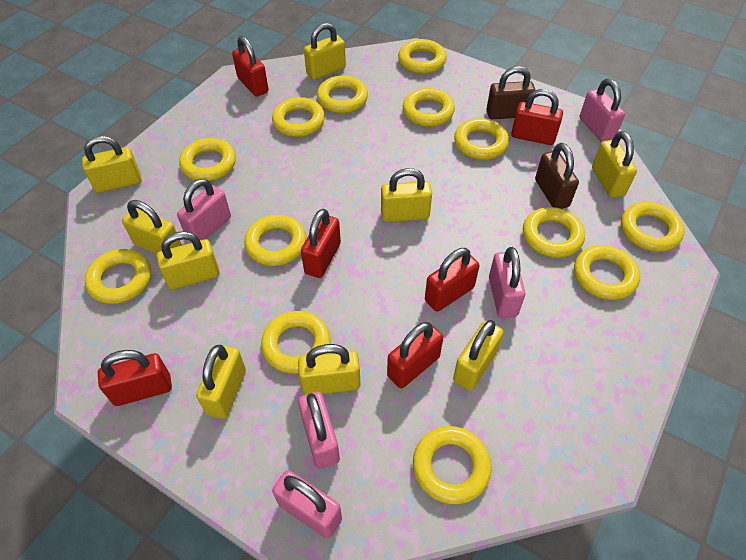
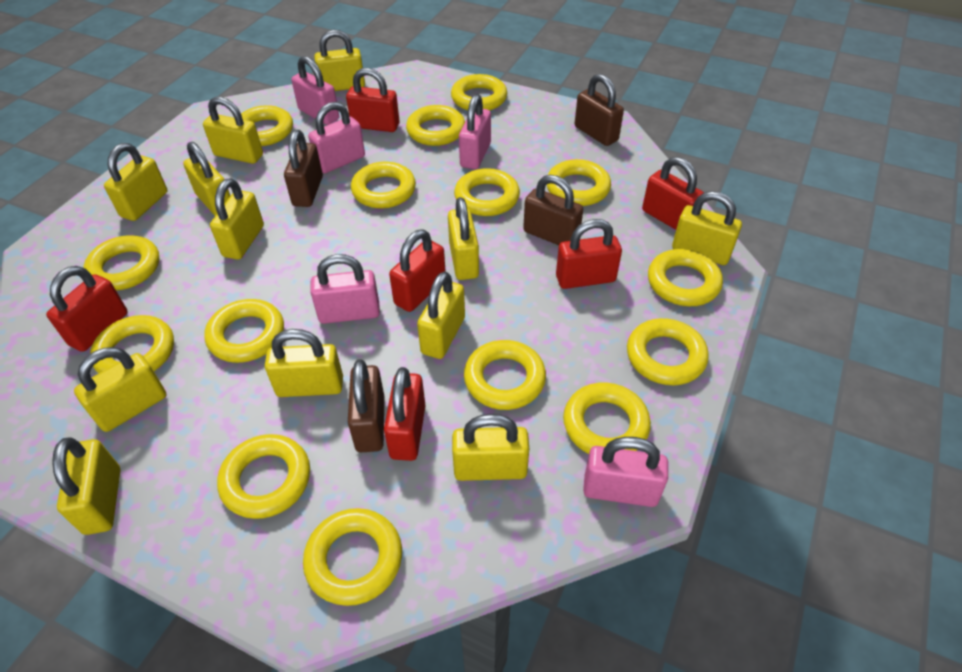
brown padlock: 2 -> 4
yellow padlock: 9 -> 12
yellow ring: 13 -> 15

